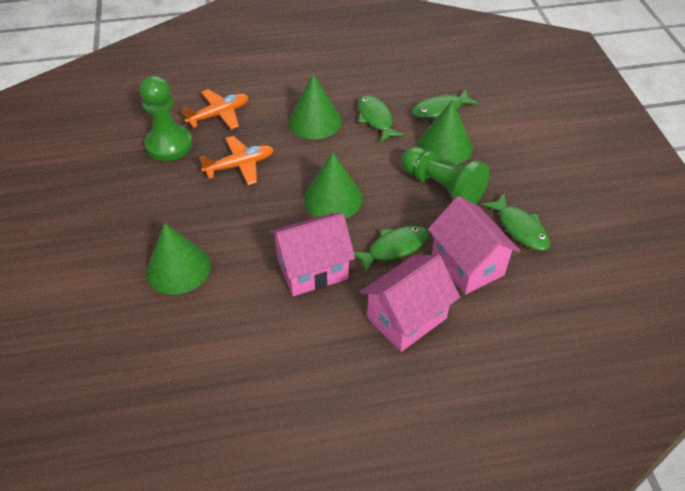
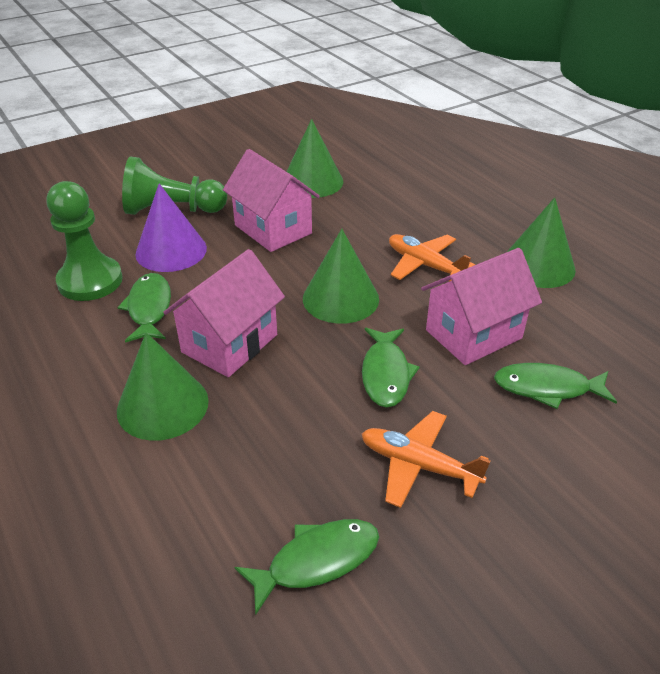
purple cone: 0 -> 1

